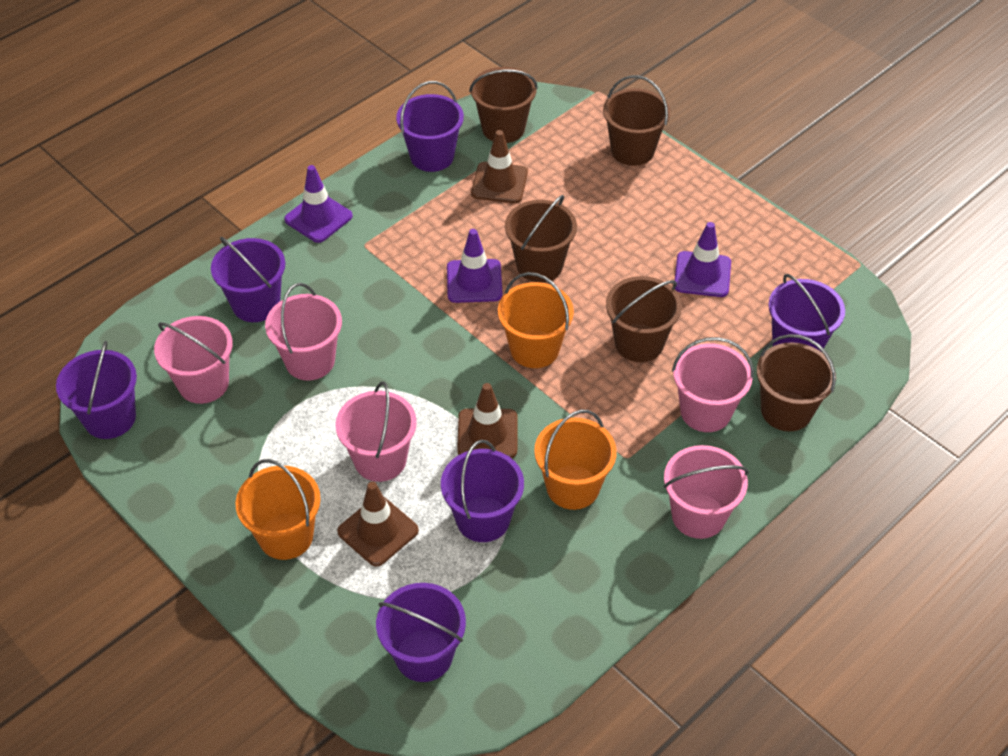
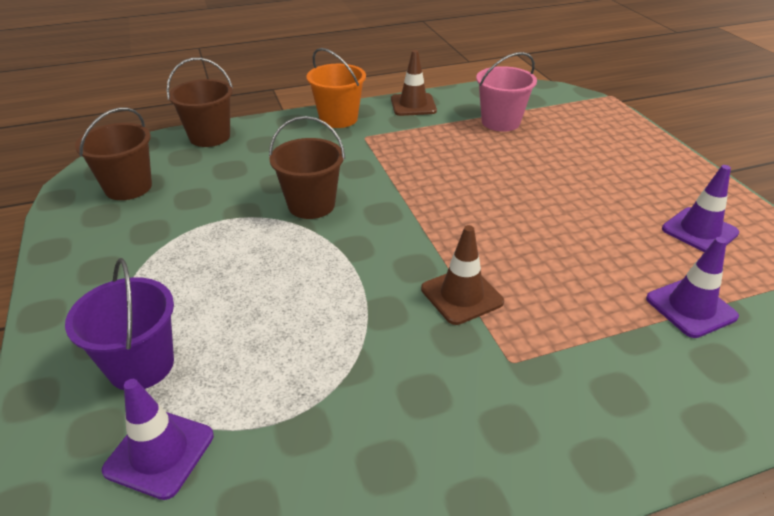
brown bucket: 5 -> 3
brown traffic cone: 3 -> 2
orange bucket: 3 -> 1
pink bucket: 5 -> 1
purple bucket: 6 -> 1

